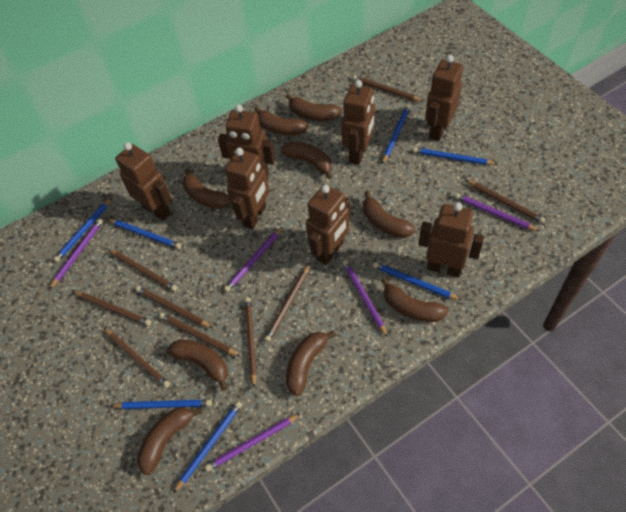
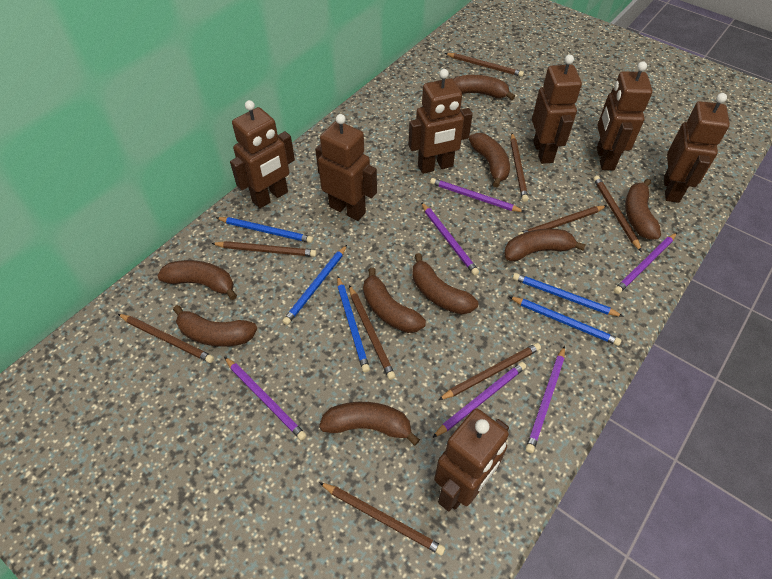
blue pencil: 7 -> 5
purple pencil: 5 -> 6

